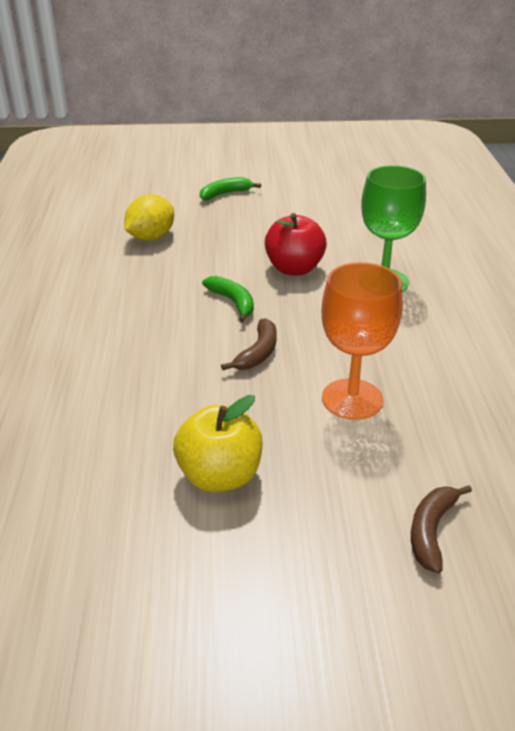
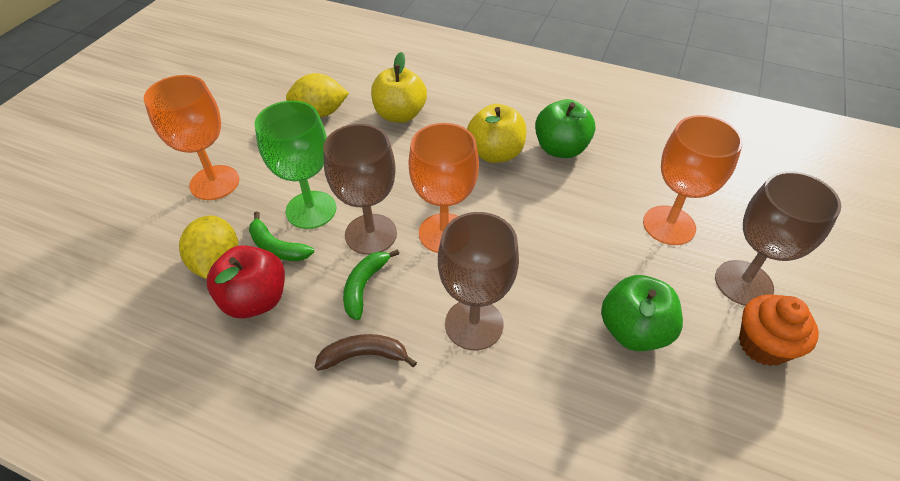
brown banana: 2 -> 1
brown goblet: 0 -> 3
green apple: 0 -> 2
orange cupcake: 0 -> 1
orange goblet: 1 -> 3
yellow apple: 1 -> 2
yellow lemon: 1 -> 2

